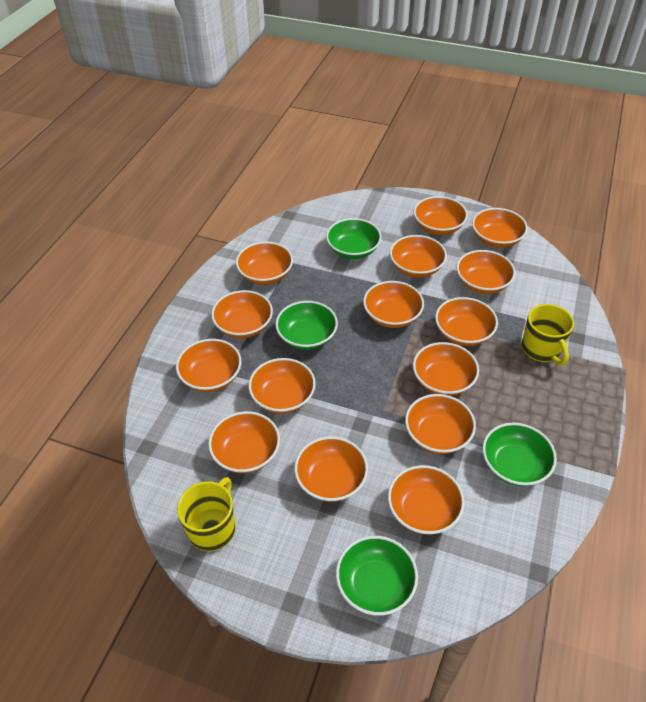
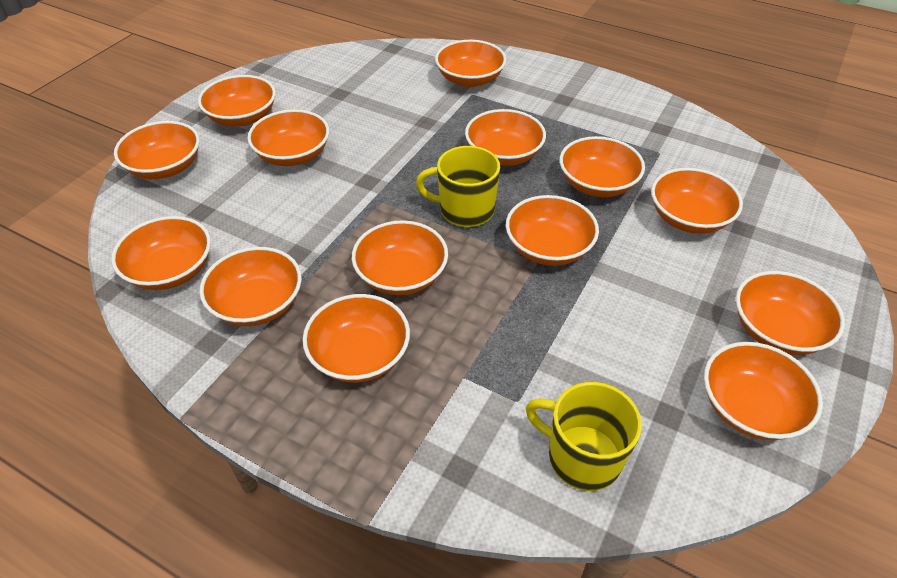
green bowl: 4 -> 0
orange bowl: 15 -> 14

